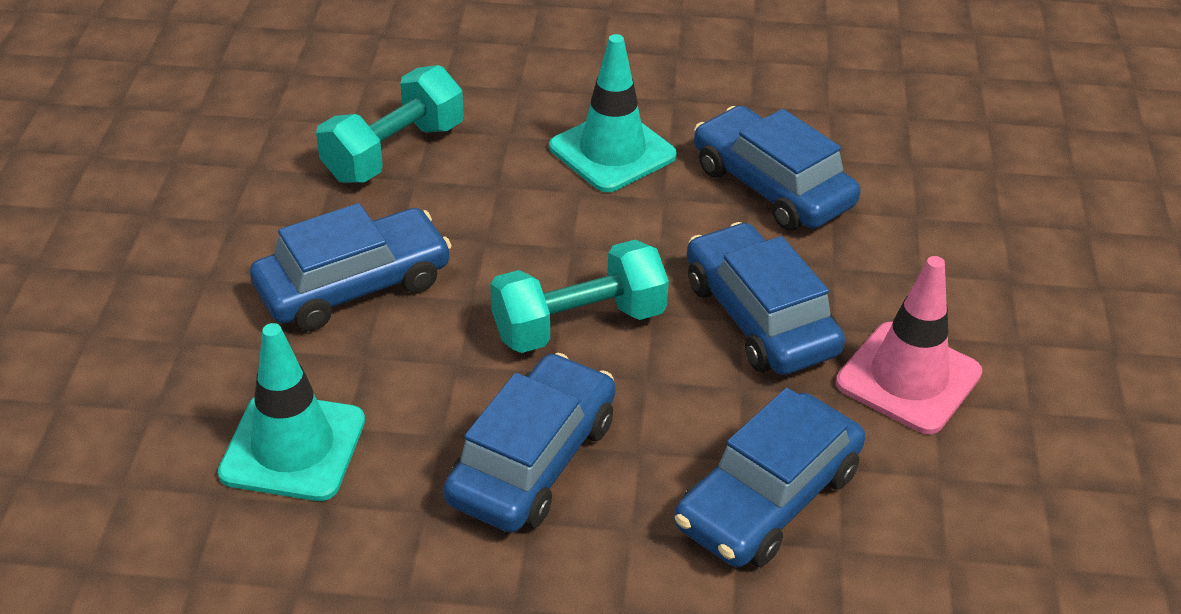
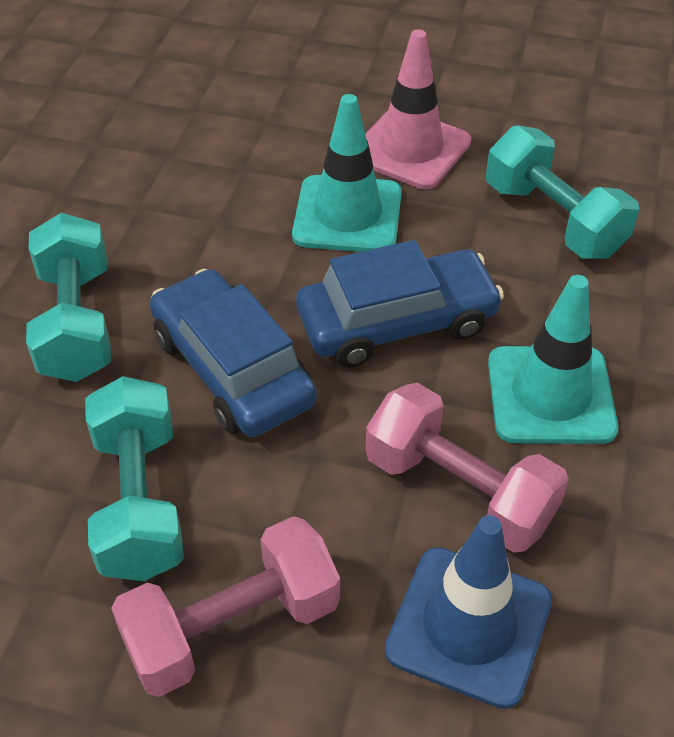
blue car: 5 -> 2
blue traffic cone: 0 -> 1
pink dumbbell: 0 -> 2
turquoise dumbbell: 2 -> 3

